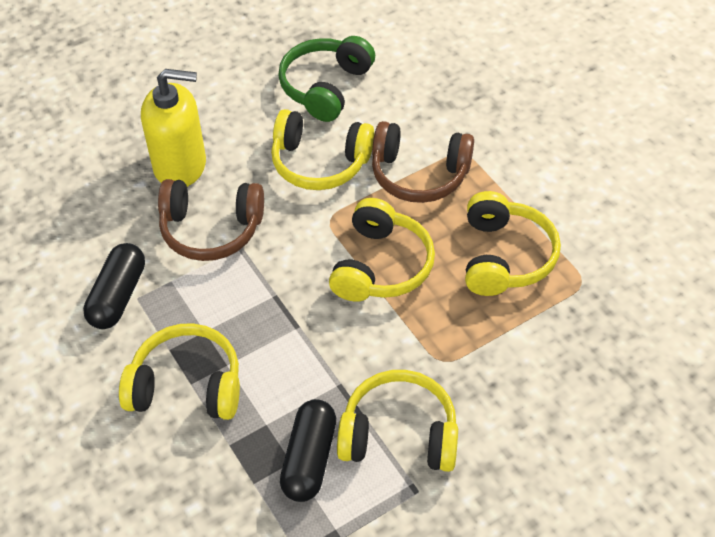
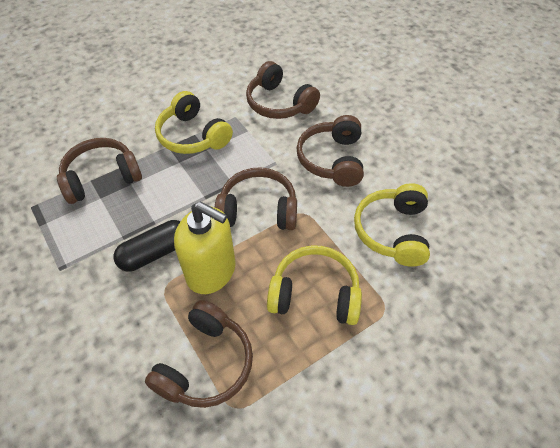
black capsule: 2 -> 1
brown headphones: 2 -> 5
green headphones: 1 -> 0
yellow headphones: 5 -> 3

